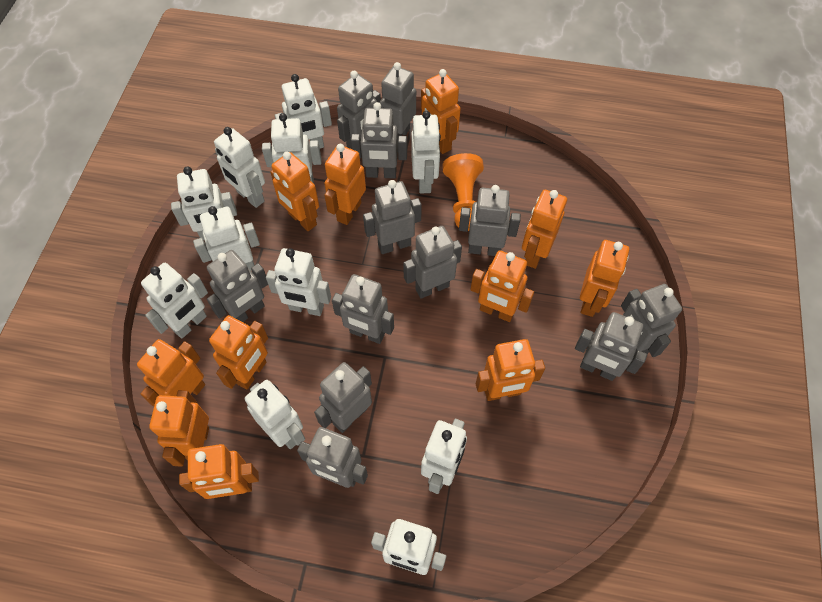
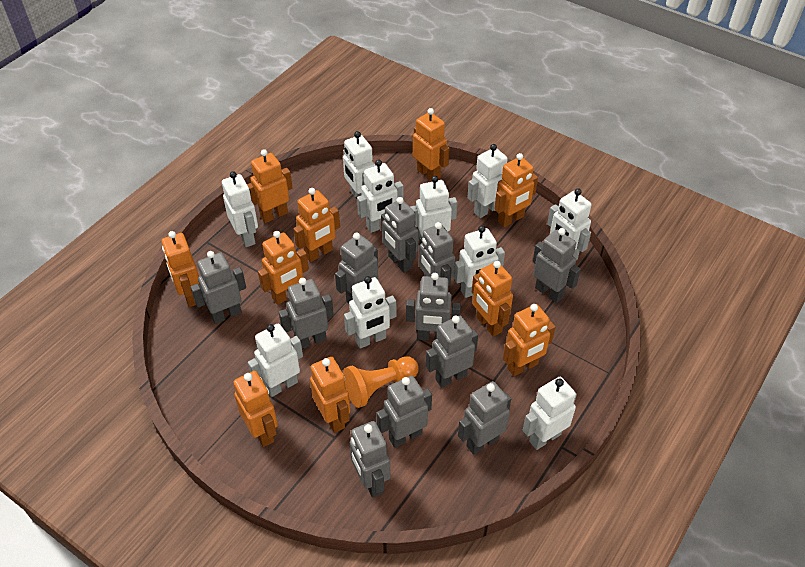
grey robot: 12 -> 11
orange robot: 11 -> 10
white robot: 11 -> 10

